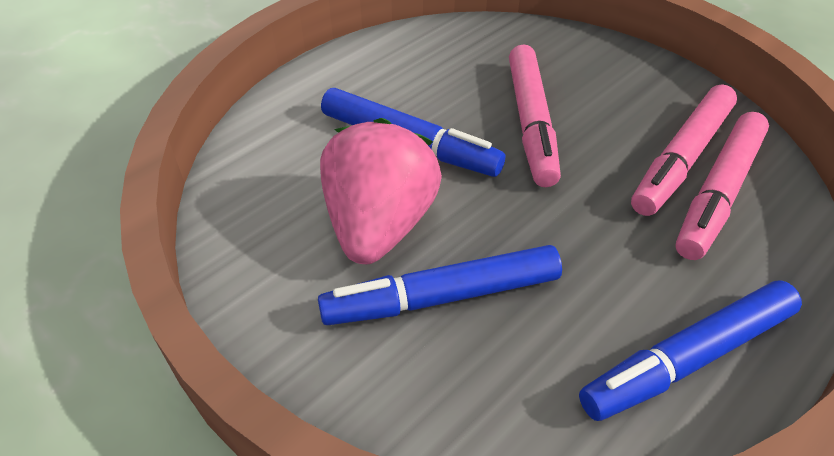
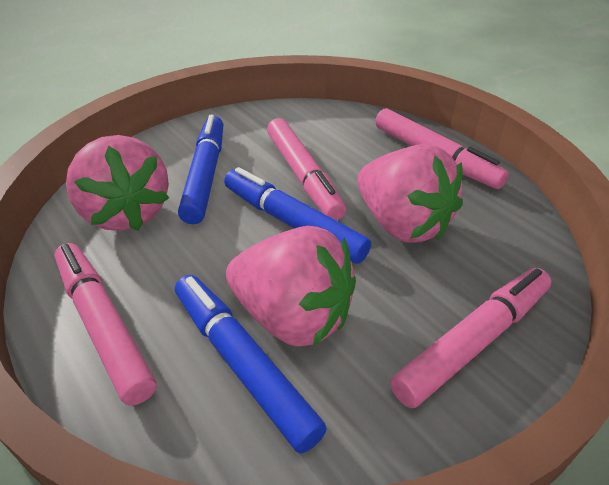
pink marker: 3 -> 4
pink strawberry: 1 -> 3

